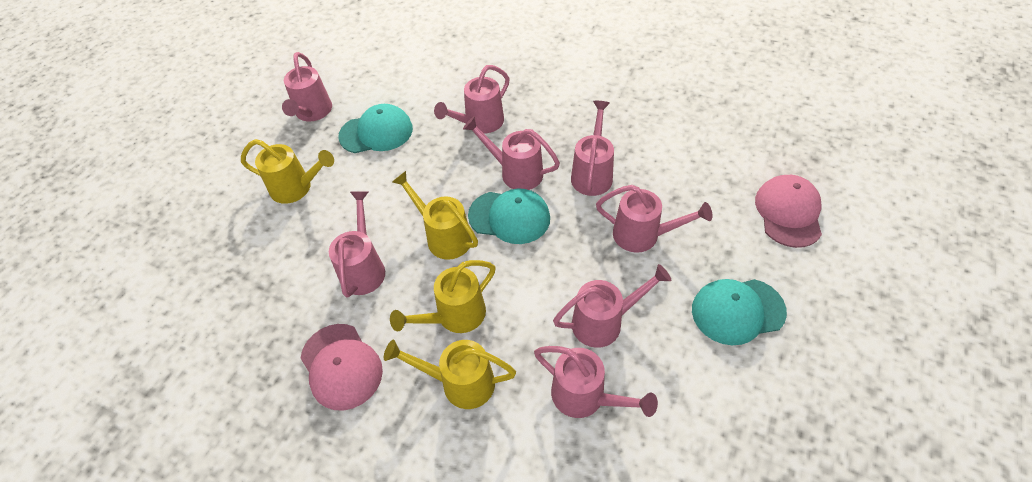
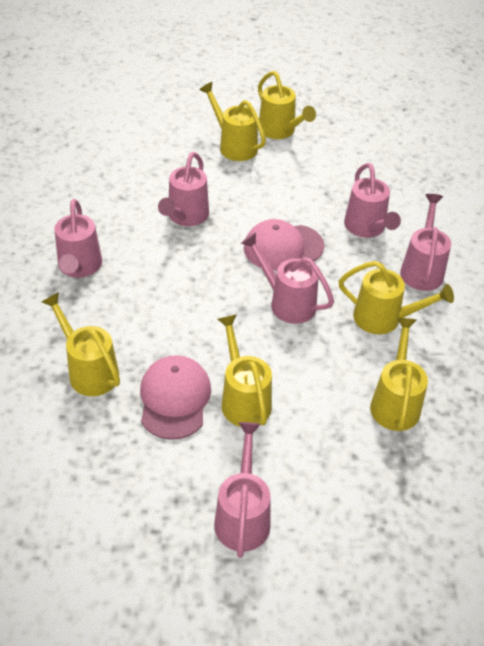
pink watering can: 8 -> 6
turquoise cap: 3 -> 0
yellow watering can: 4 -> 6

